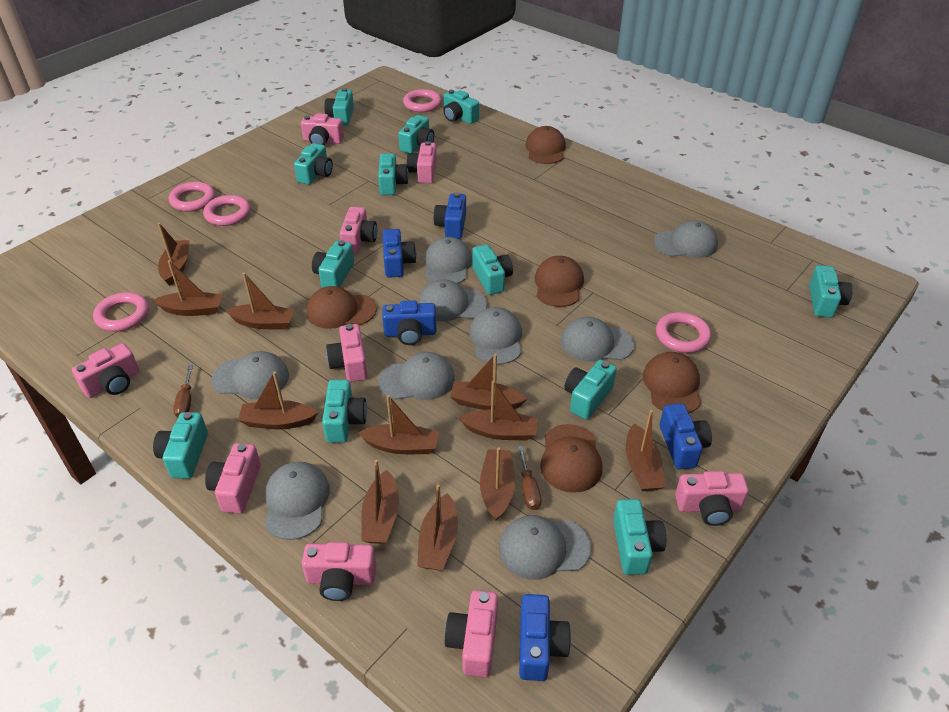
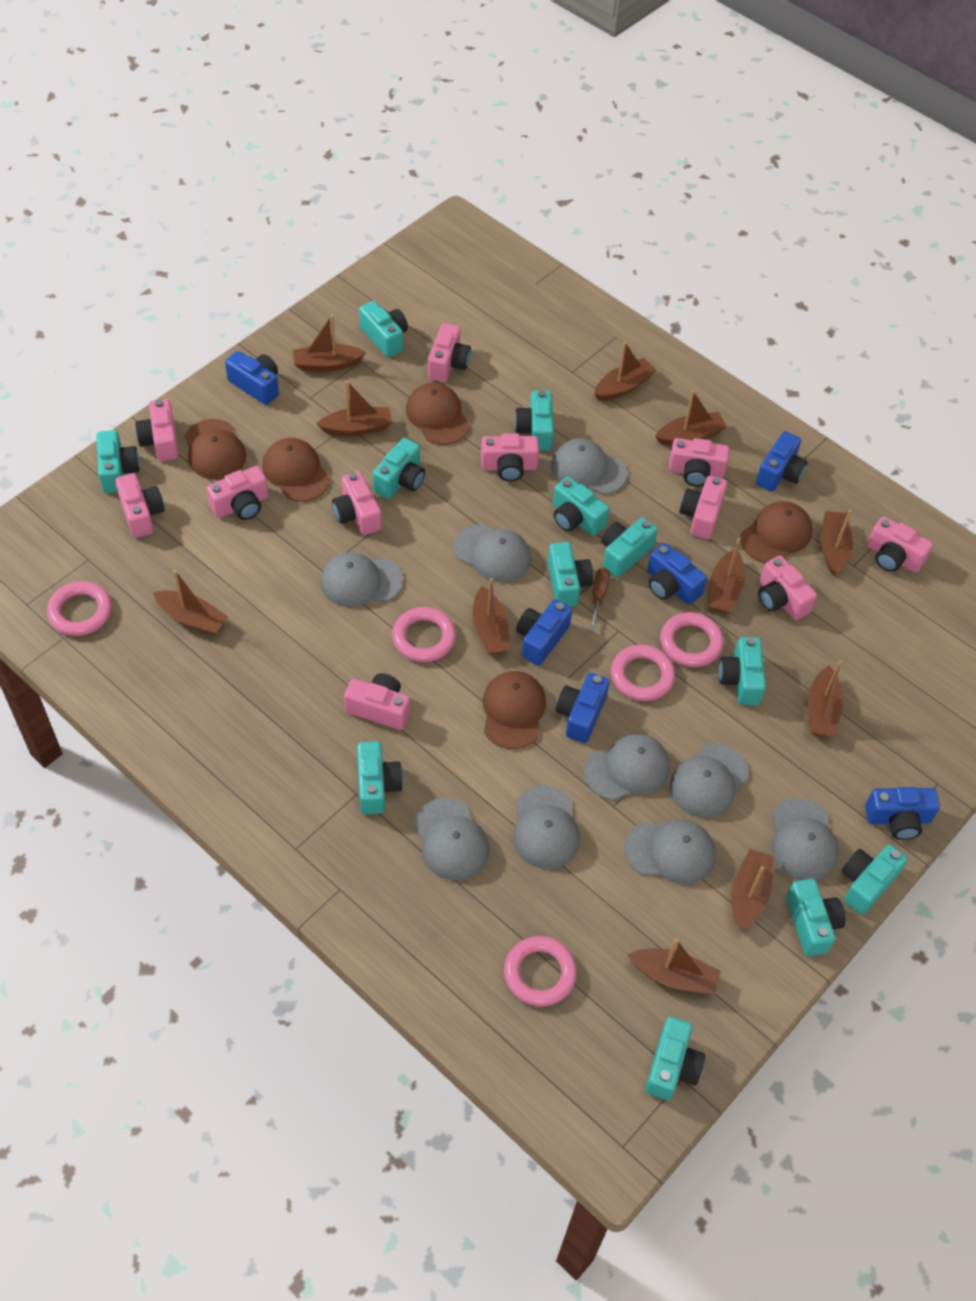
blue camera: 5 -> 6
brown screwdriver: 2 -> 1
pink camera: 9 -> 11

